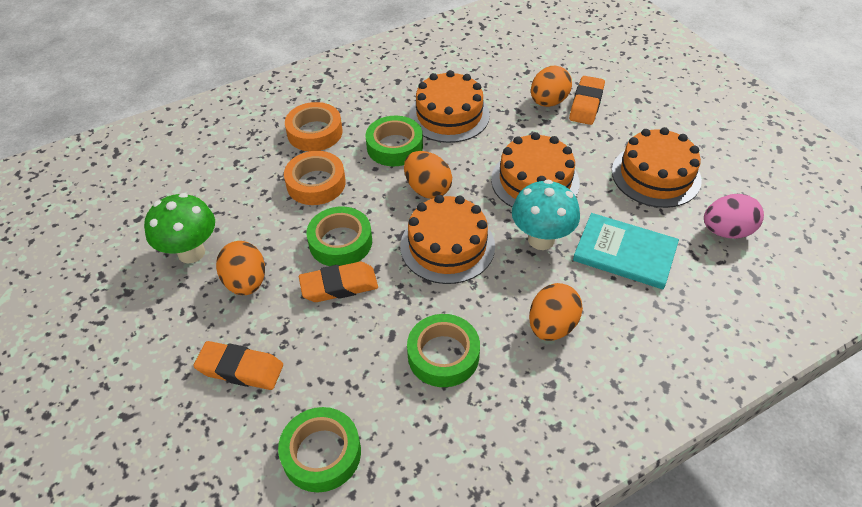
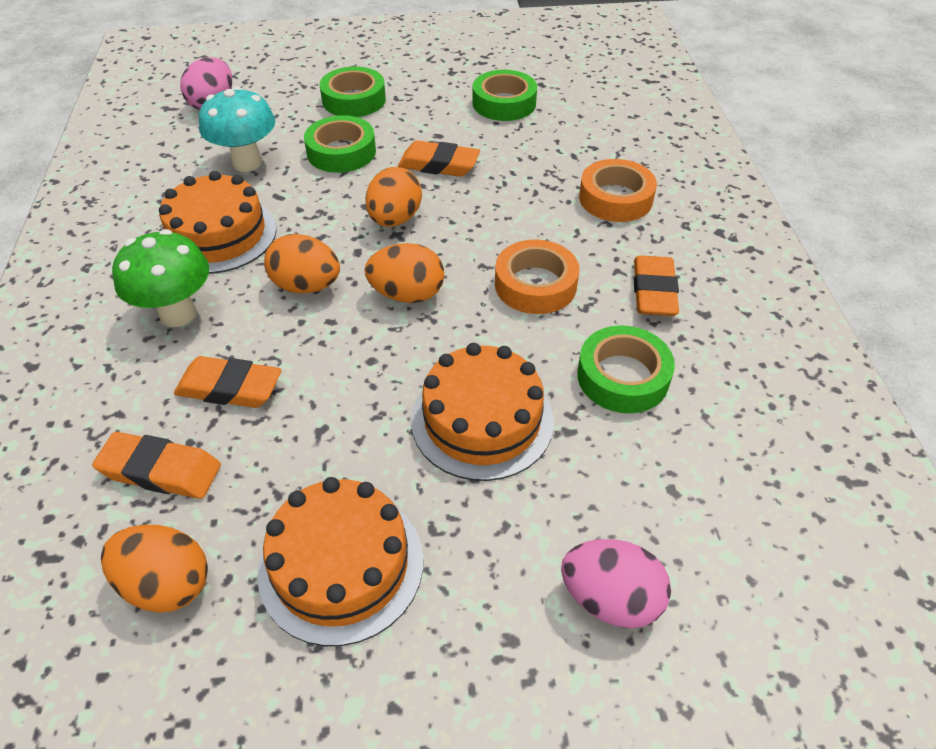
orange cake: 4 -> 3
orange eraser: 3 -> 4
pink egg: 1 -> 2
turquoise book: 1 -> 0

